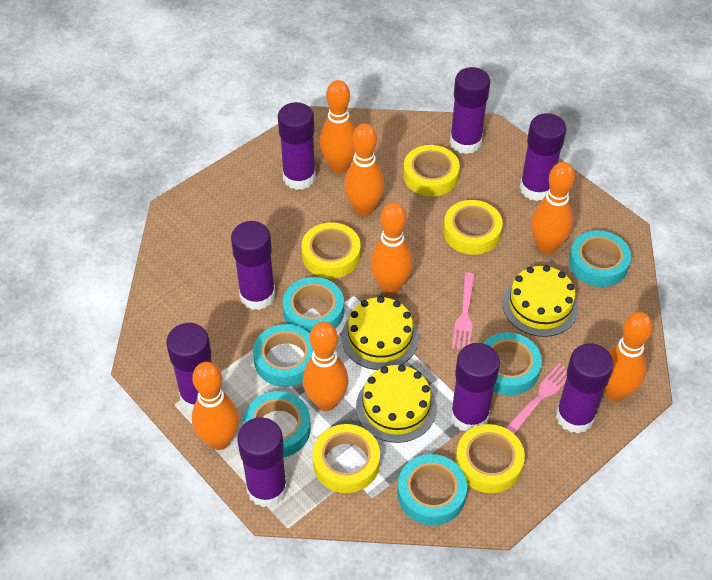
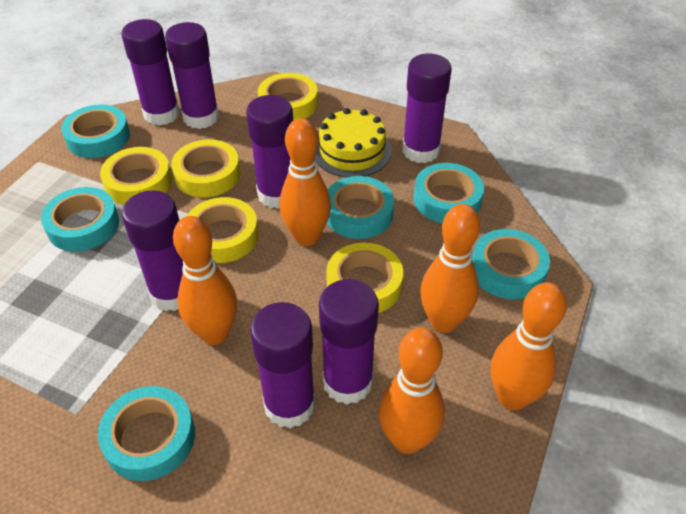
orange bowling pin: 7 -> 5
pink fork: 2 -> 0
purple glue stick: 8 -> 7
yellow cake: 3 -> 1

